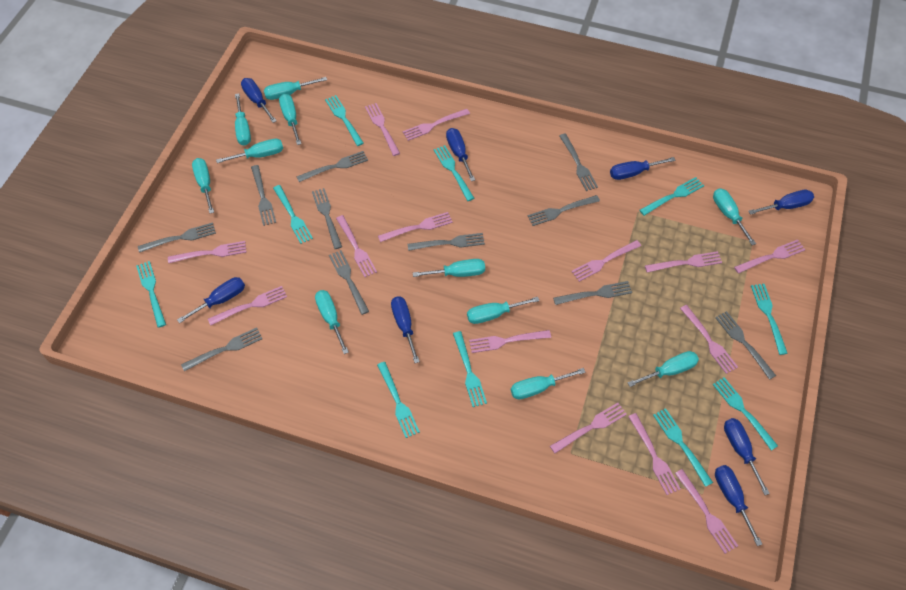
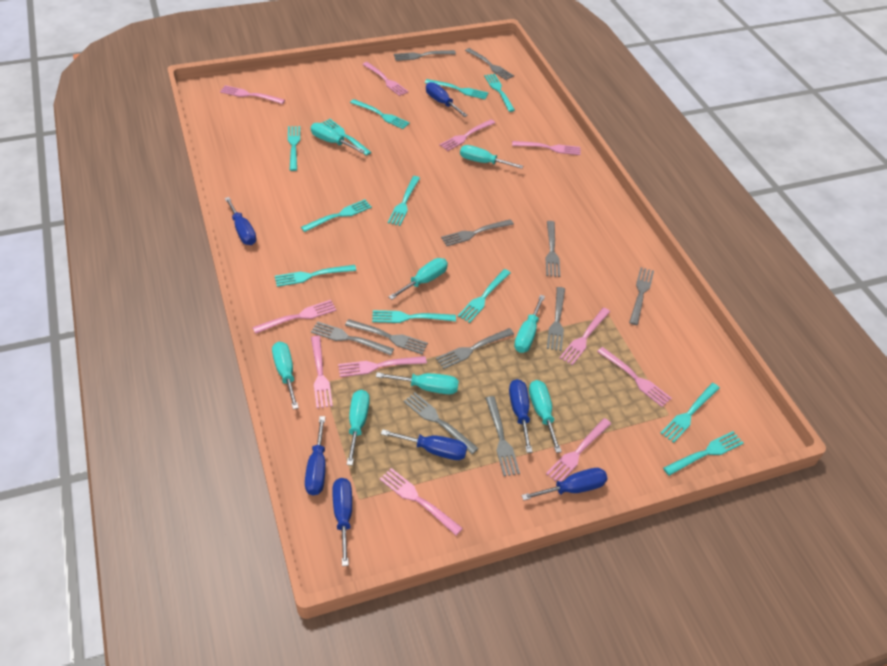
blue screwdriver: 8 -> 7
pink fork: 14 -> 11
turquoise fork: 10 -> 12
turquoise screwdriver: 11 -> 8

